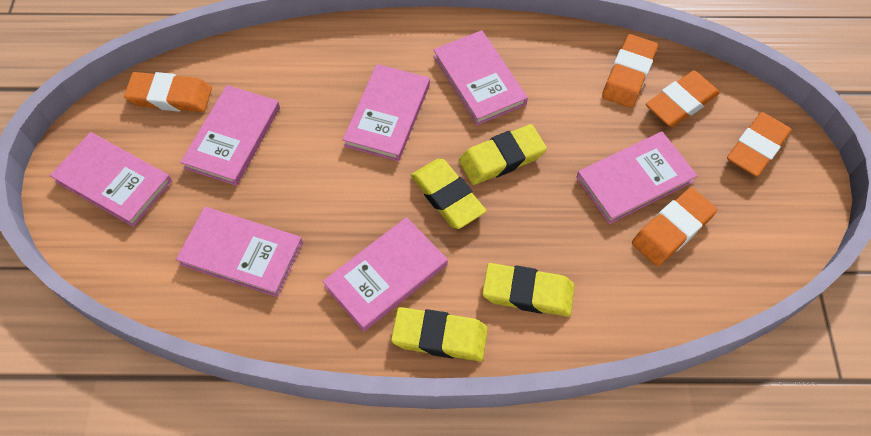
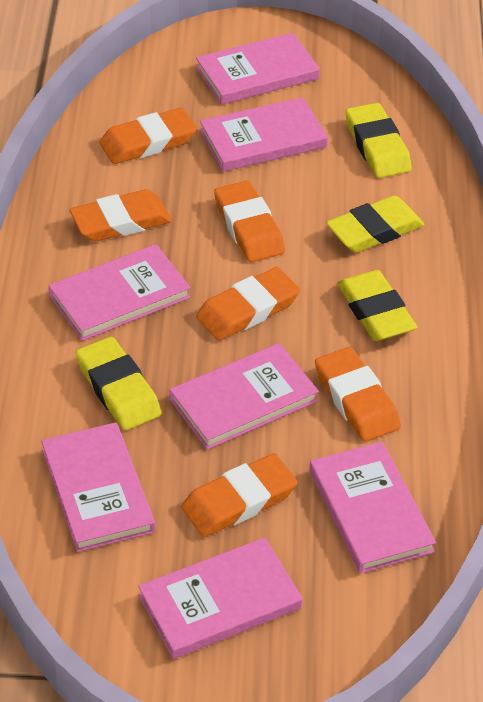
orange eraser: 5 -> 6

